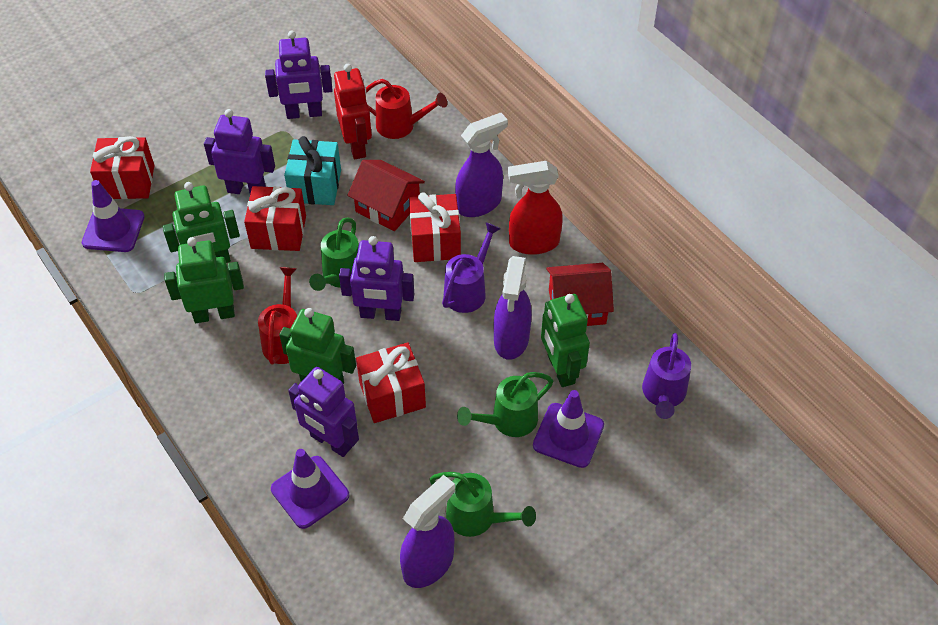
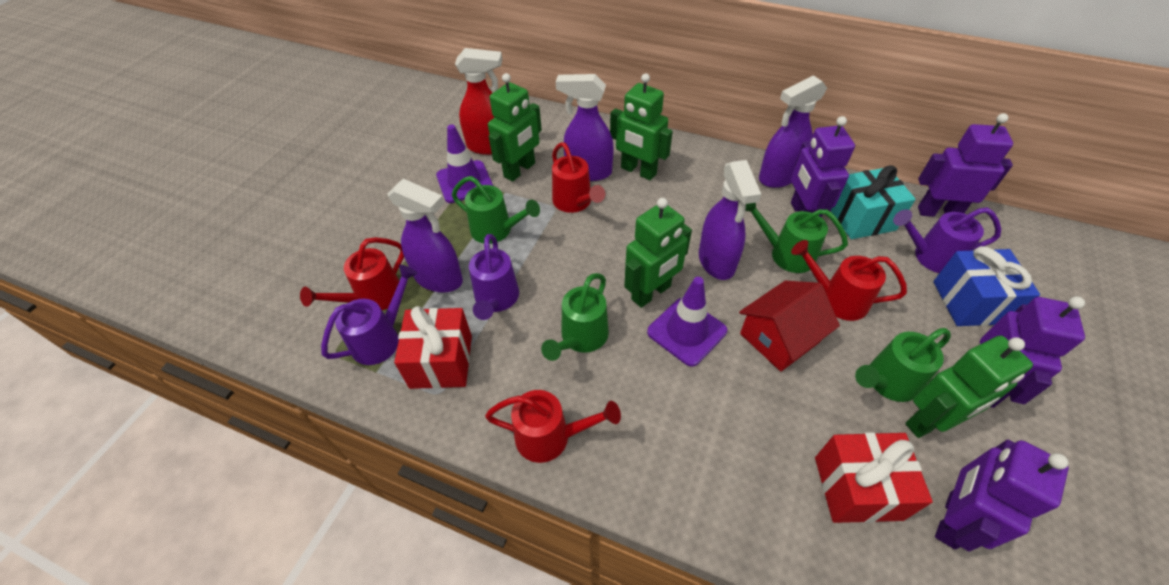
blue gift: 0 -> 1
green watering can: 3 -> 4
purple spray bottle: 3 -> 4
purple traffic cone: 3 -> 2
purple watering can: 2 -> 3
red gift: 4 -> 2
red house: 2 -> 1
red robot: 1 -> 0
red watering can: 2 -> 4

